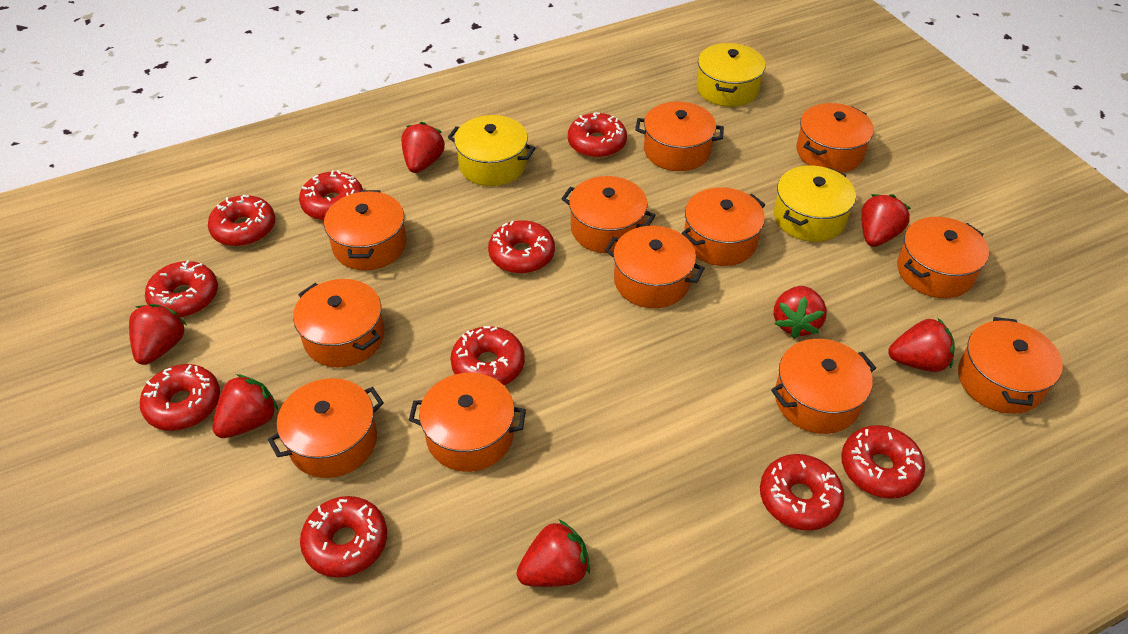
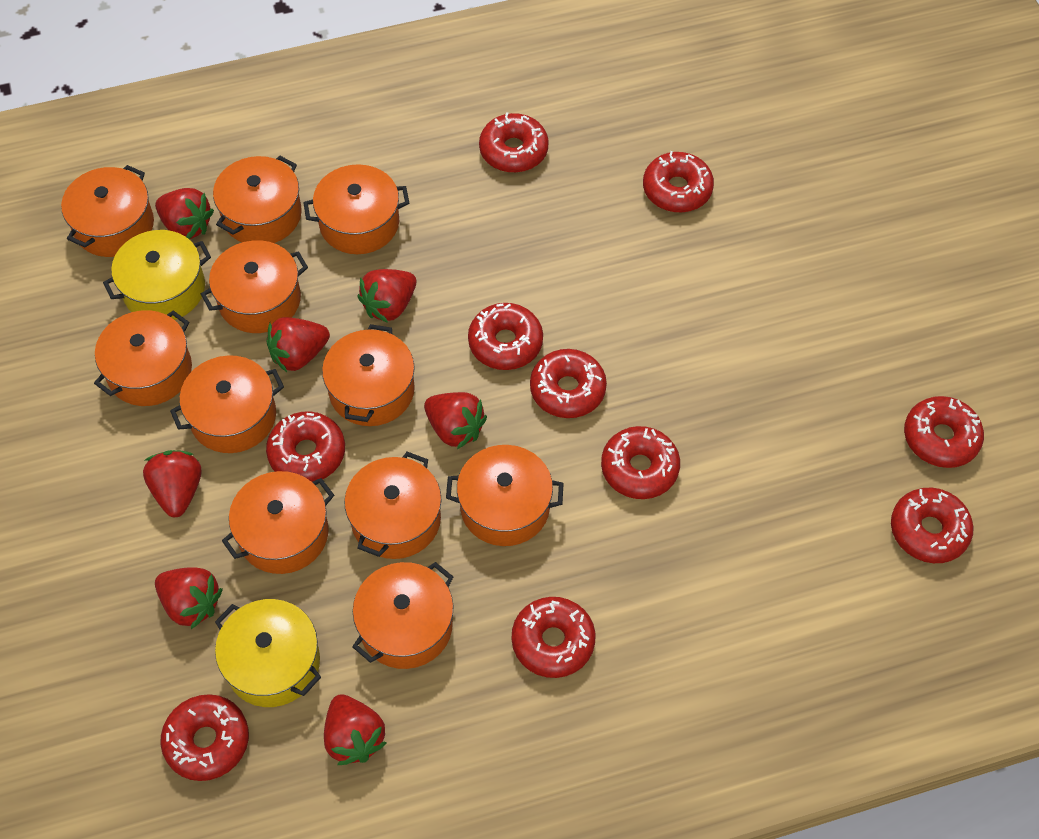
orange pot: 12 -> 11
yellow pot: 3 -> 2

